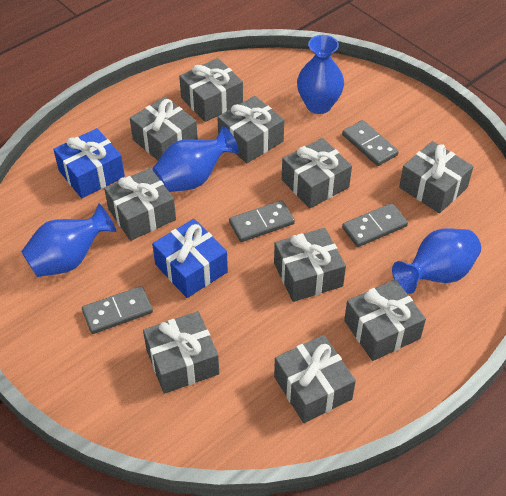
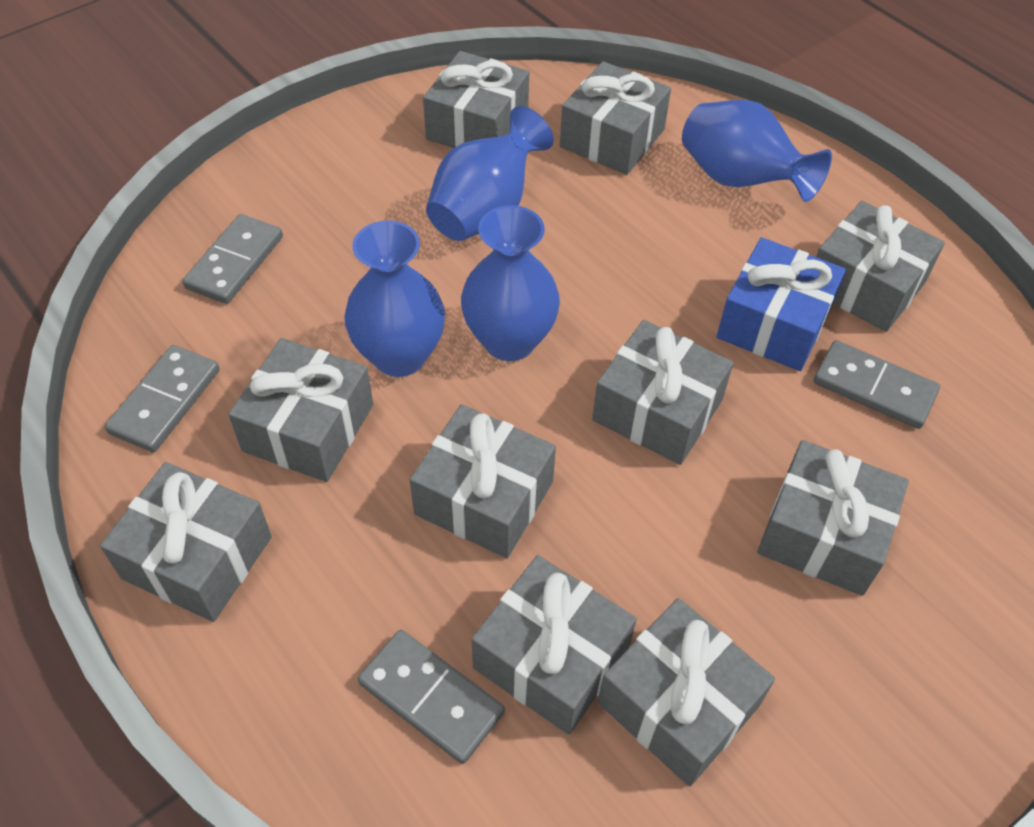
blue gift: 2 -> 1

